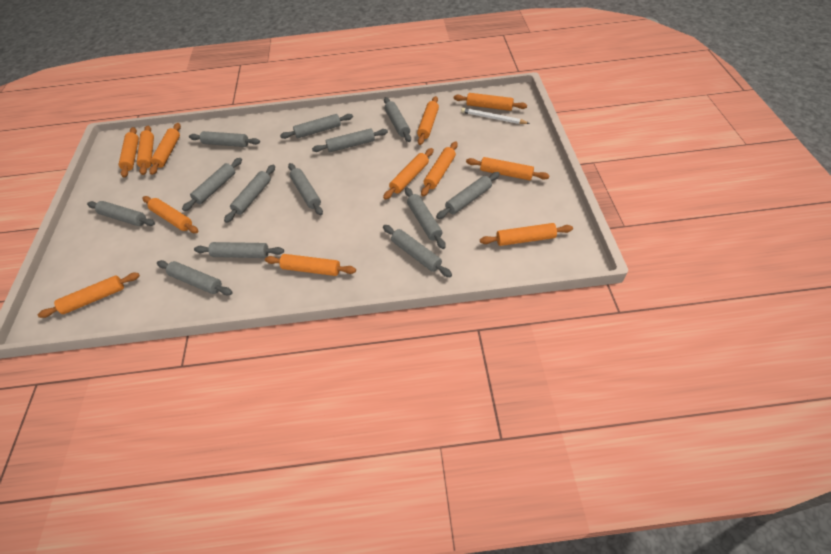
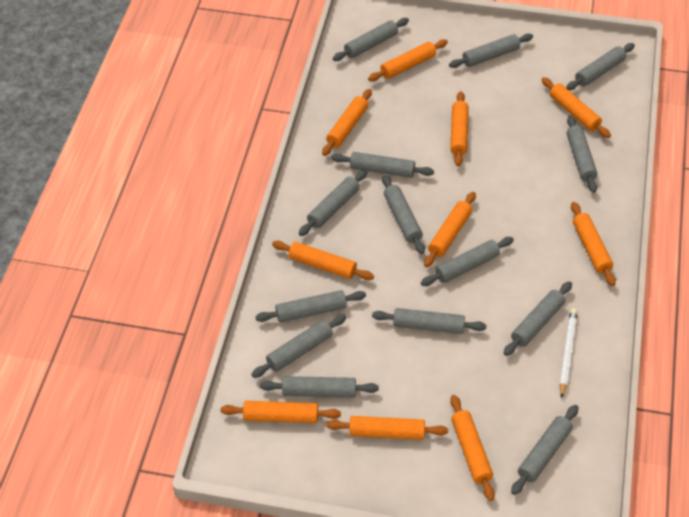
grey rolling pin: 13 -> 14
orange rolling pin: 12 -> 10

